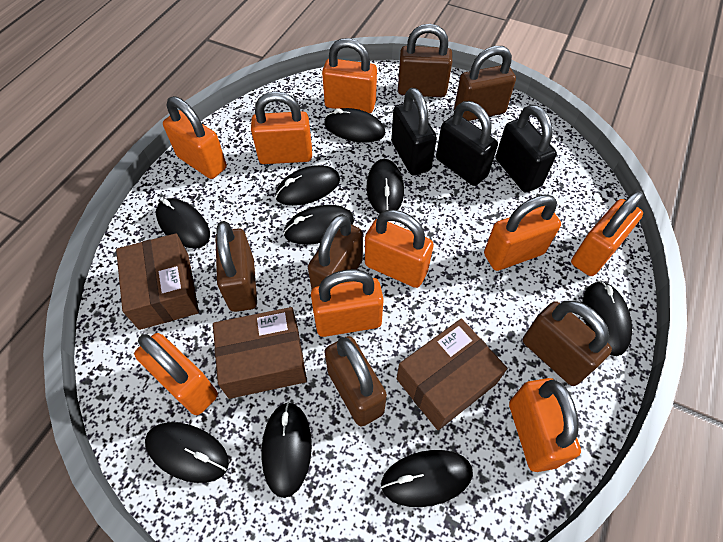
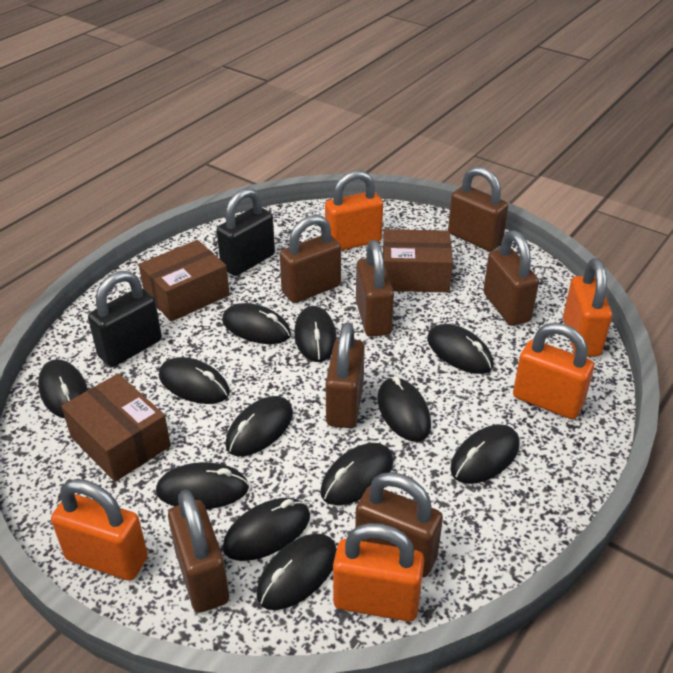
black mouse: 9 -> 12
black padlock: 3 -> 2
brown padlock: 6 -> 7
orange padlock: 9 -> 5

